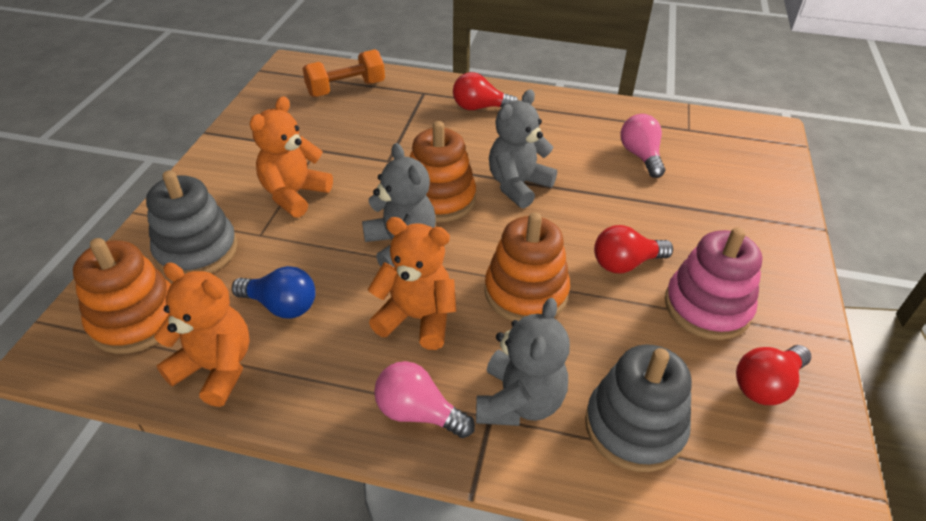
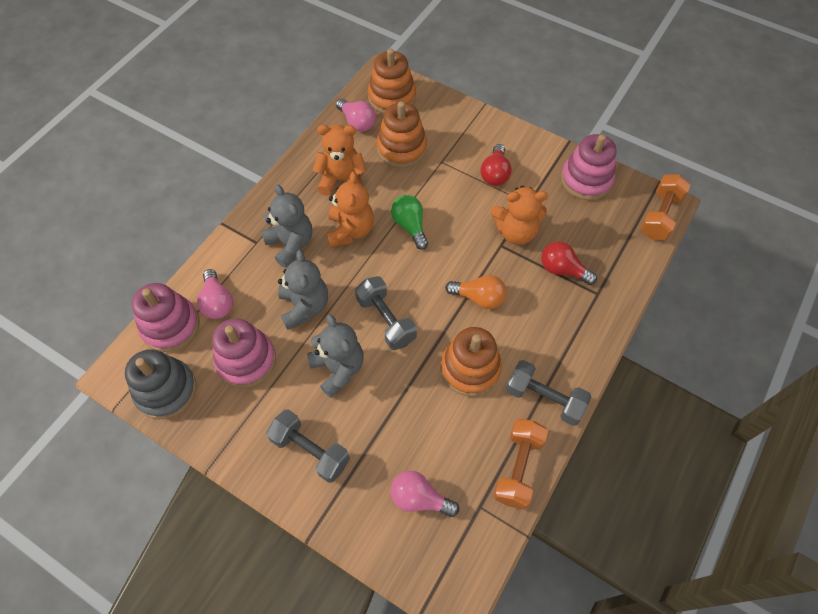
blue light bulb: 1 -> 0
green light bulb: 0 -> 1
grey dumbbell: 0 -> 3
grey stacking toy: 2 -> 1
orange dumbbell: 1 -> 2
orange light bulb: 0 -> 1
pink light bulb: 2 -> 3
pink stacking toy: 1 -> 3
red light bulb: 3 -> 2

